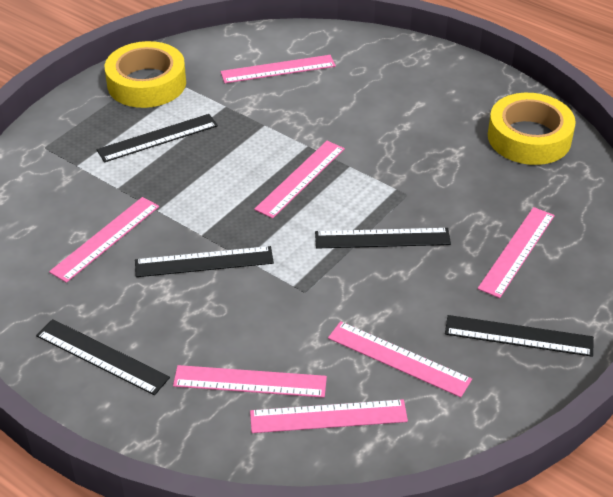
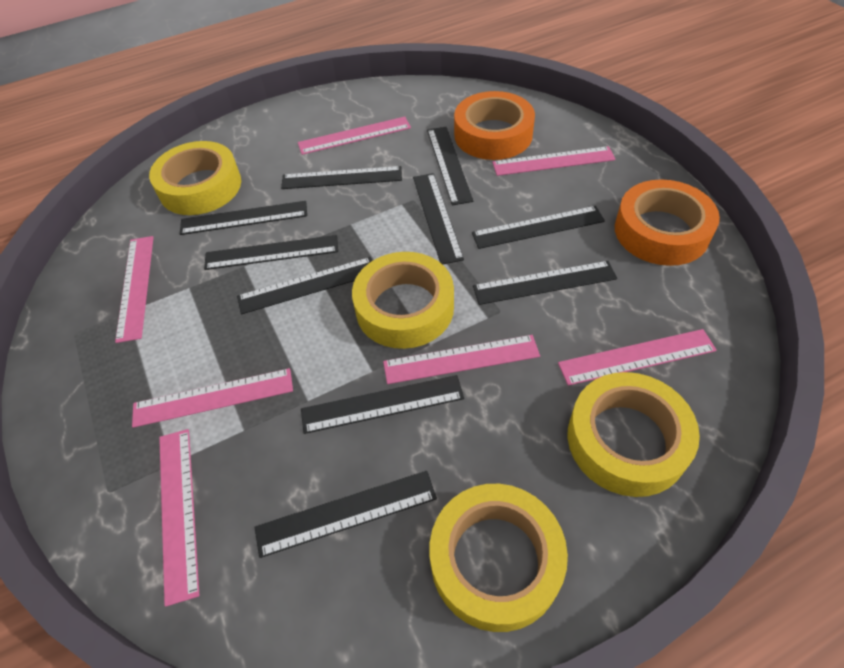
black ruler: 5 -> 10
orange tape: 0 -> 2
yellow tape: 2 -> 4

